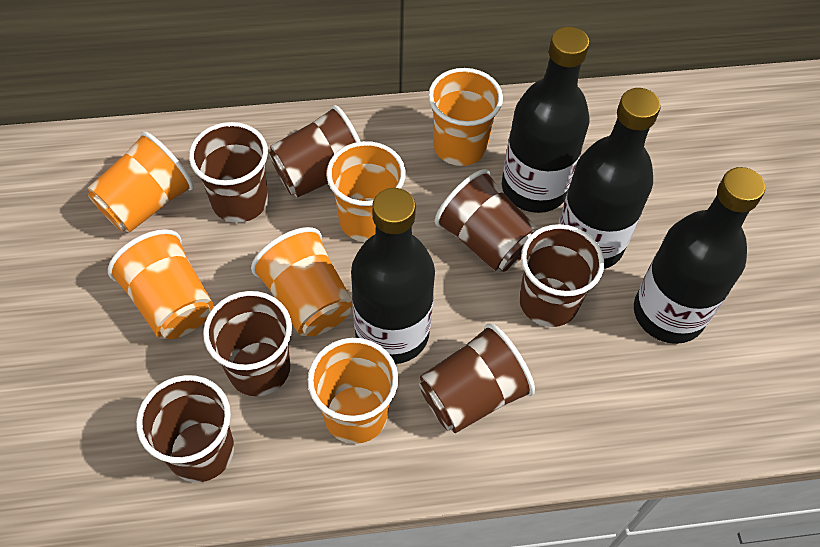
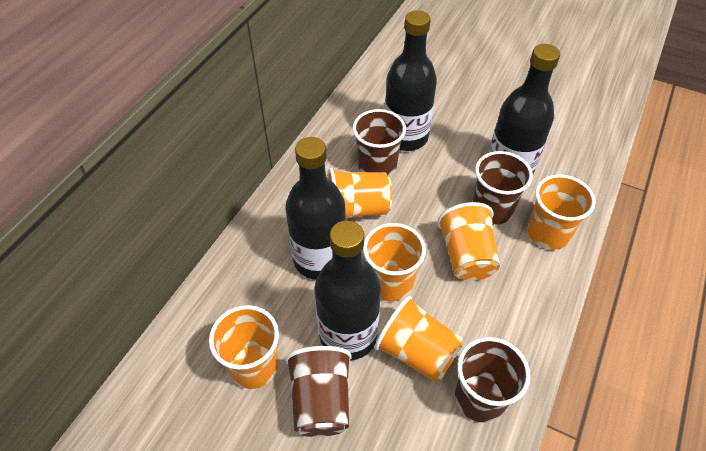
brown cup: 7 -> 4

